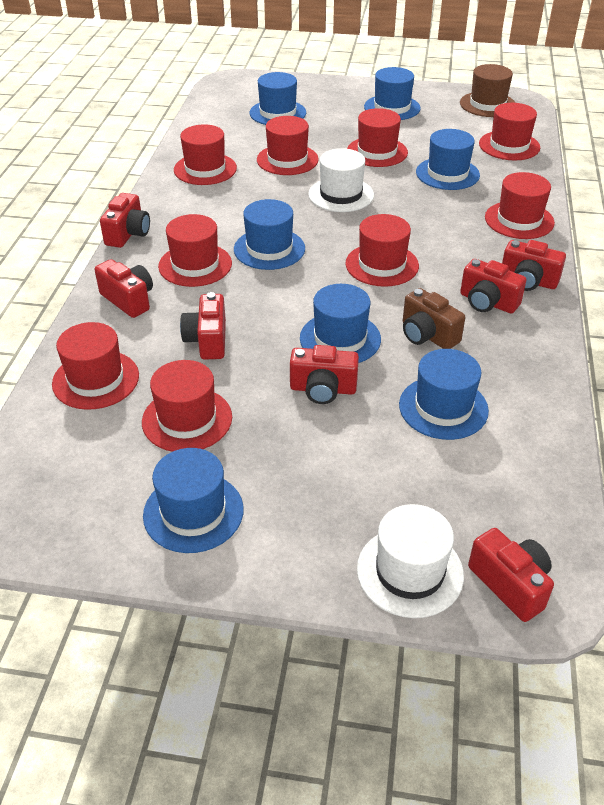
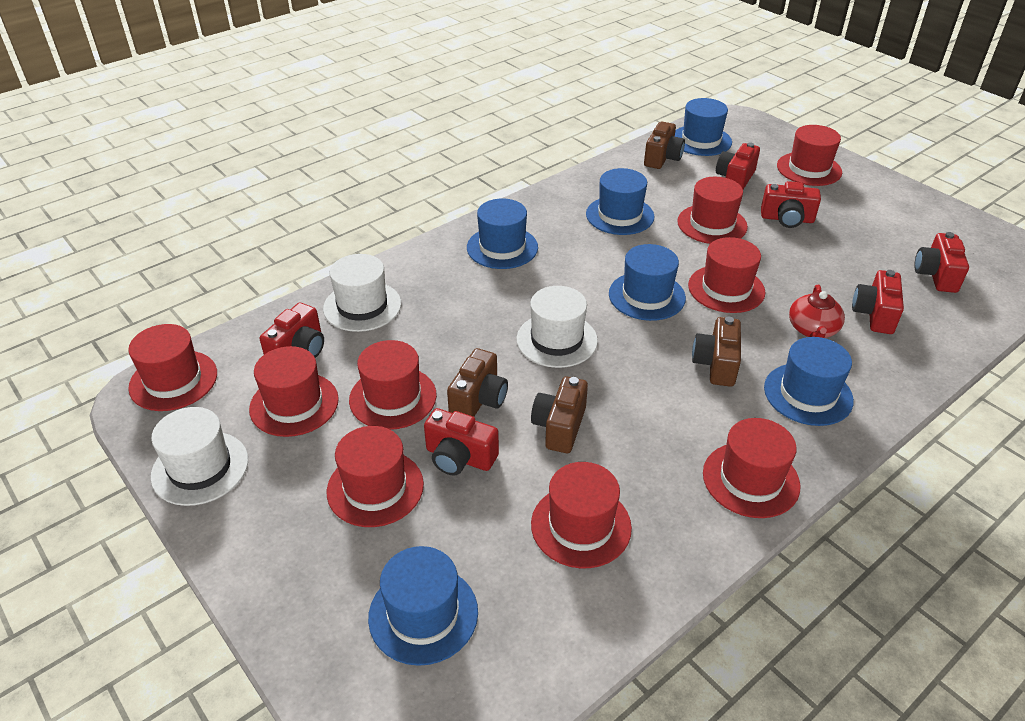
blue hat: 7 -> 6
brown camera: 1 -> 4
brown hat: 1 -> 0
red camera: 7 -> 6
red teapot: 0 -> 1
white hat: 2 -> 3

